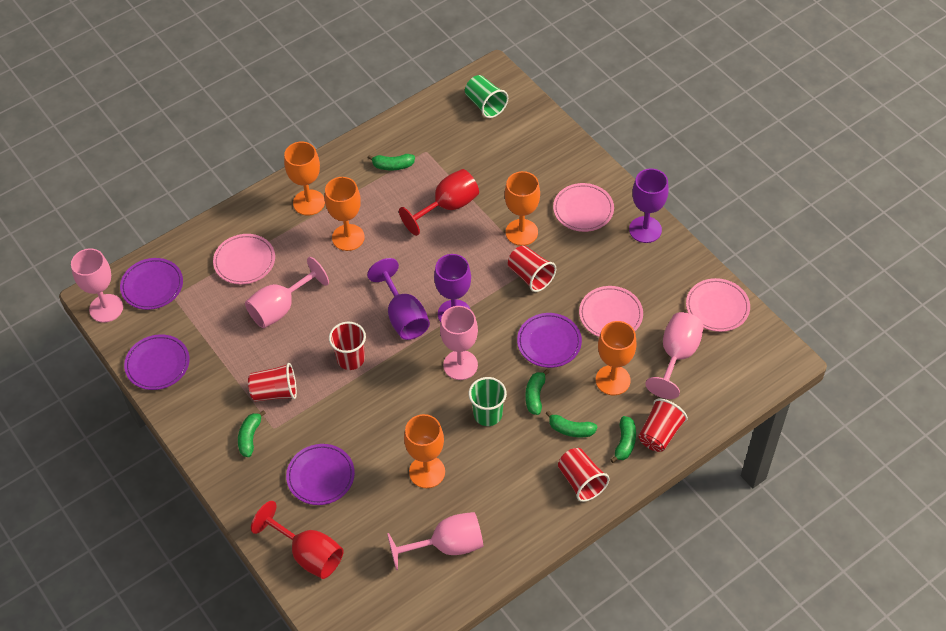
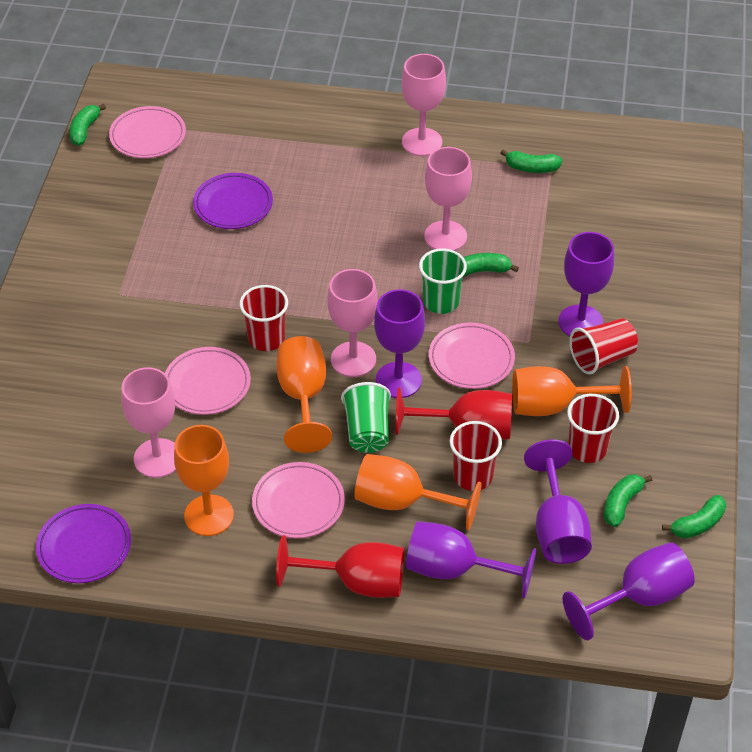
orange goblet: 5 -> 4
pink goblet: 5 -> 4
purple goblet: 3 -> 5
purple plate: 4 -> 2
red cup: 5 -> 4

